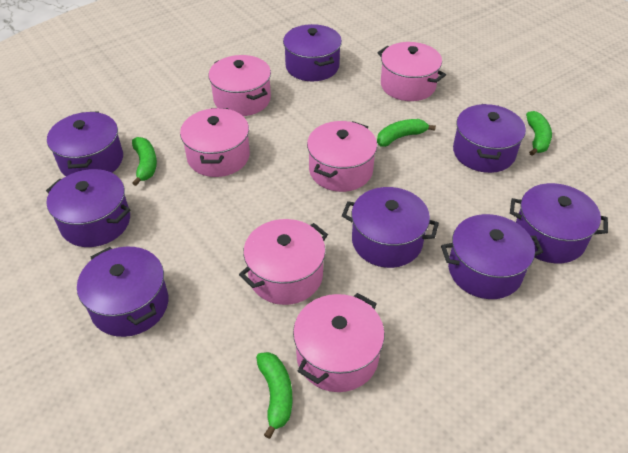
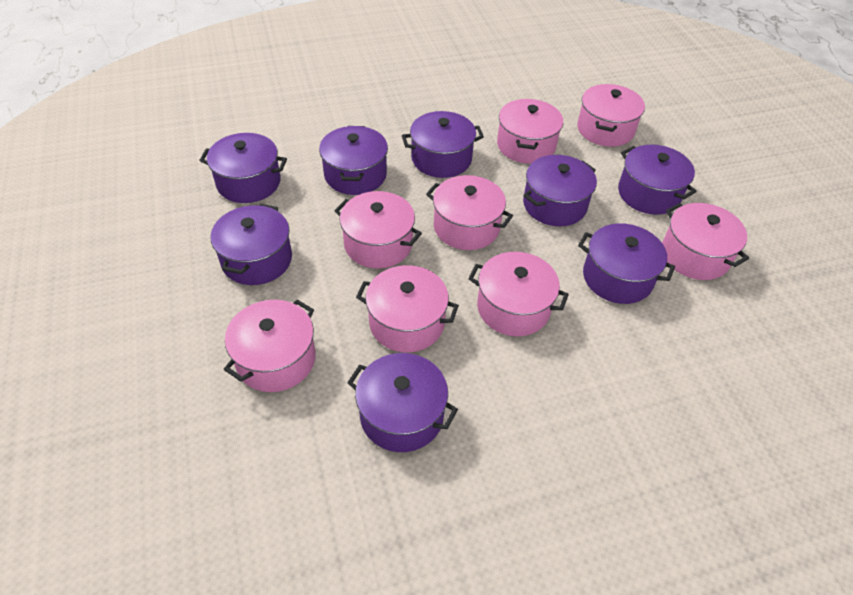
green banana: 4 -> 0
pink pot: 6 -> 8

